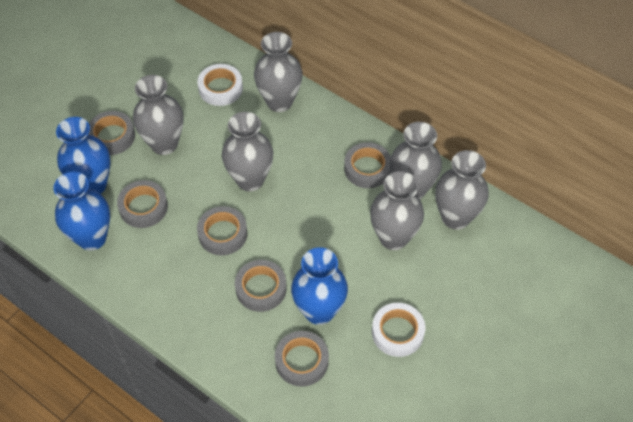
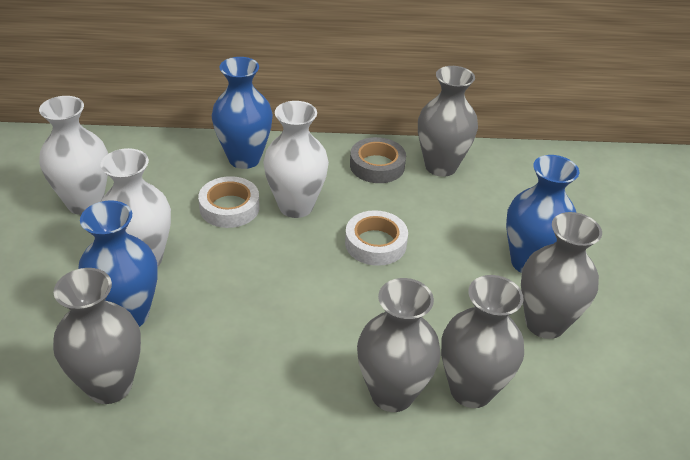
grey tape: 6 -> 1
grey vase: 6 -> 5
white vase: 0 -> 3

